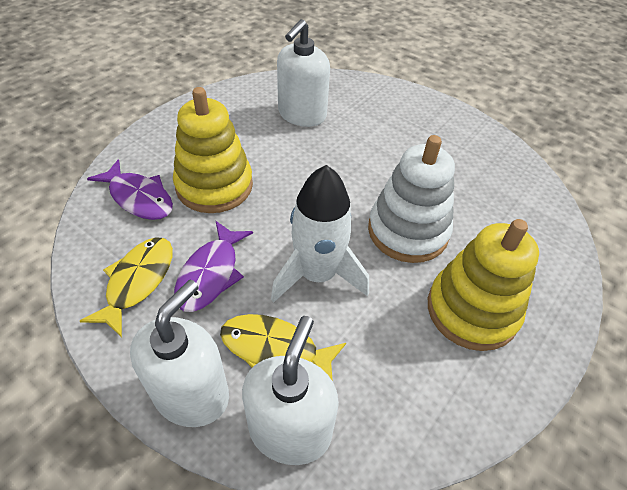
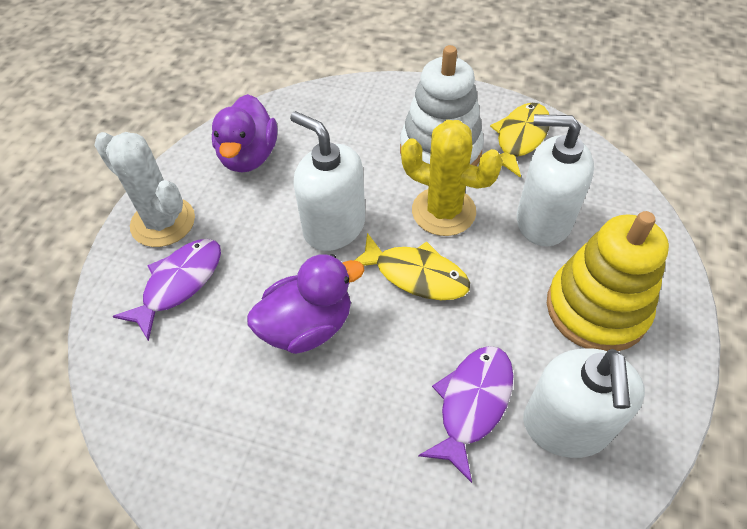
purple duck: 0 -> 2
white cactus: 0 -> 1
white rocket: 1 -> 0
yellow cactus: 0 -> 1
yellow stacking toy: 2 -> 1

